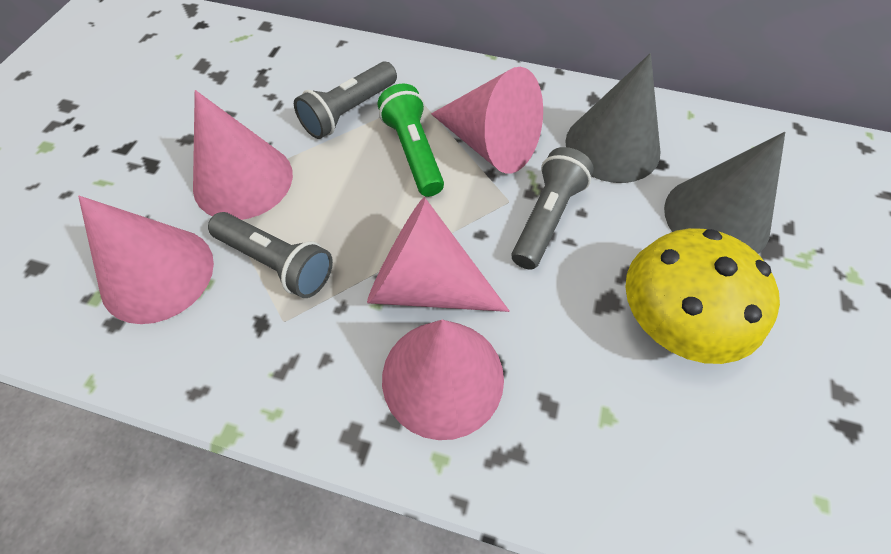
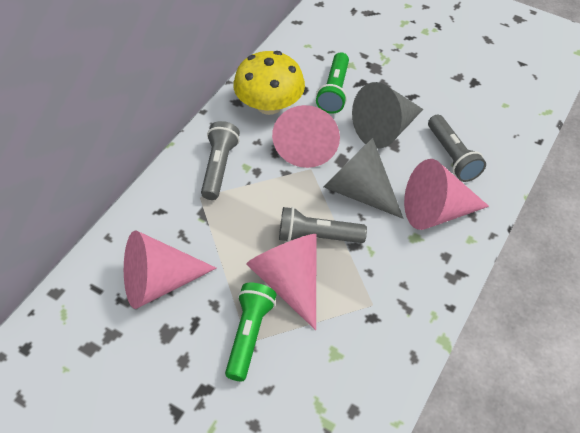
green flashlight: 1 -> 2
pink cone: 5 -> 4

